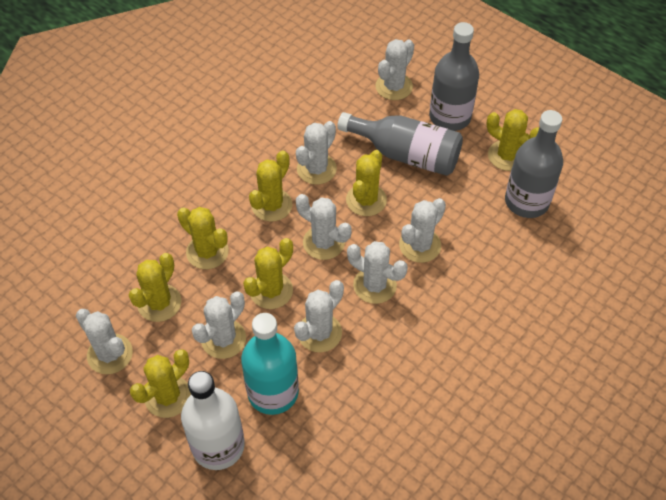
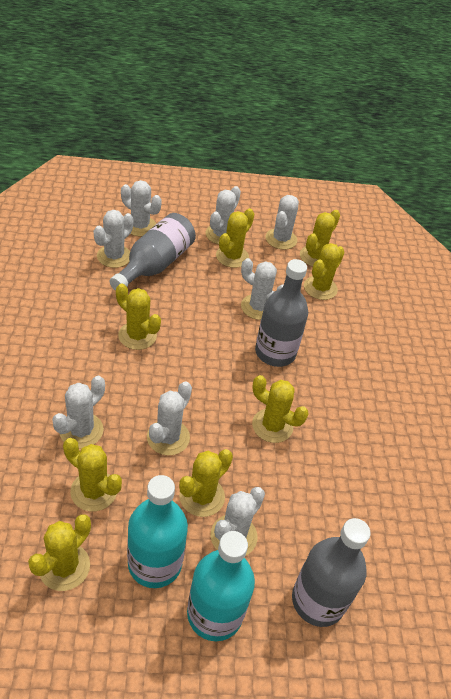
turquoise bottle: 1 -> 2
white bottle: 1 -> 0
yellow cactus: 7 -> 8

